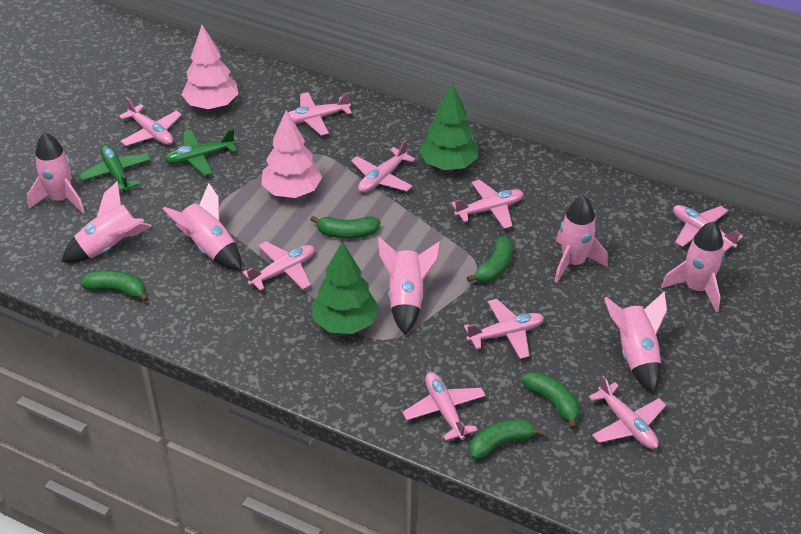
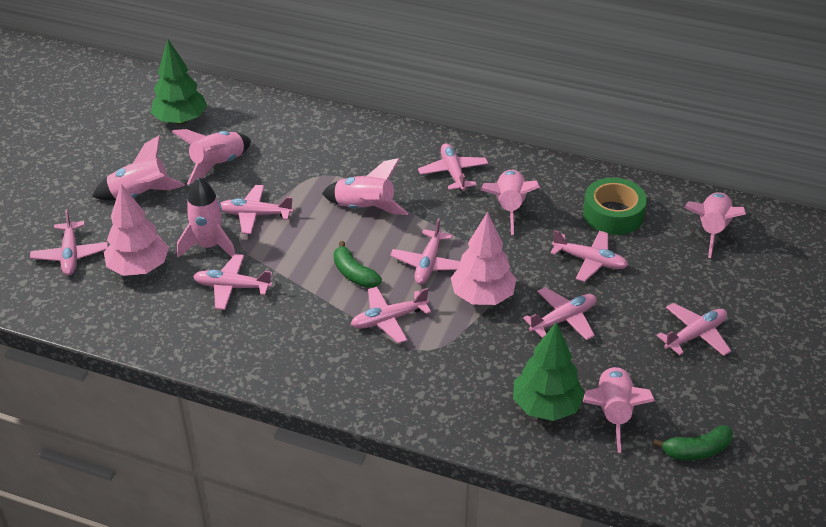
green banana: 5 -> 2
green plane: 2 -> 0
green tape: 0 -> 1

